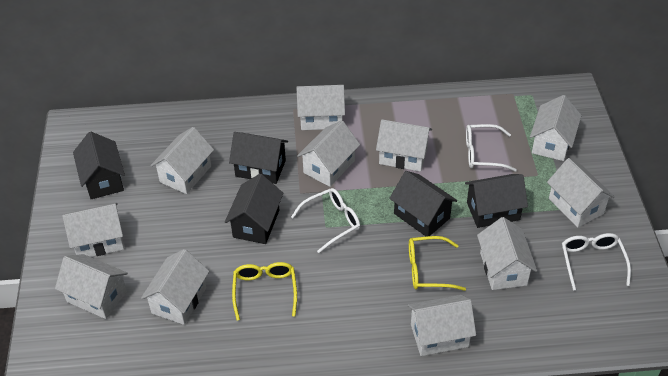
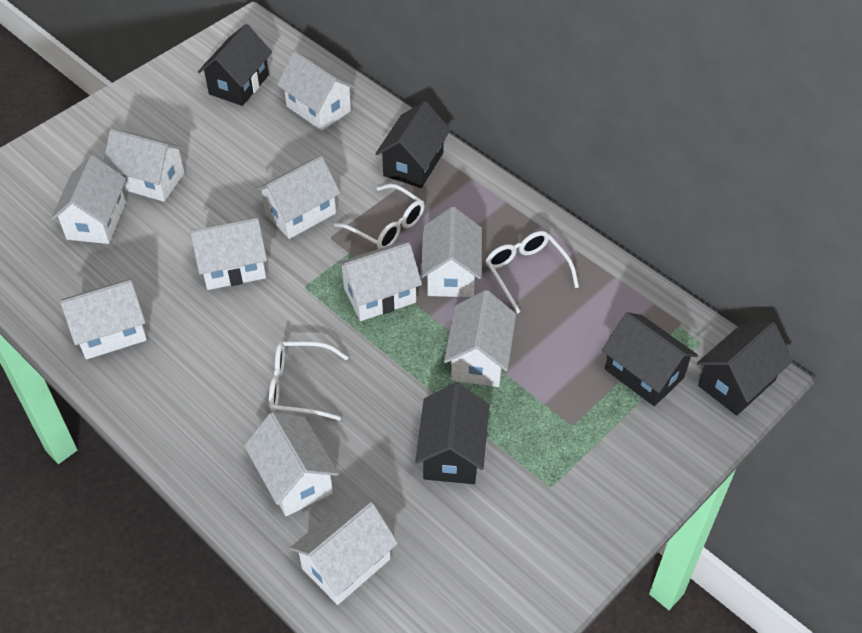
yellow glasses: 2 -> 0

